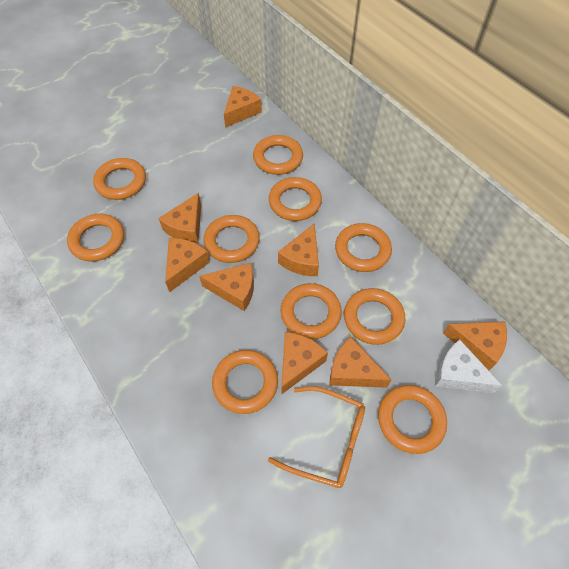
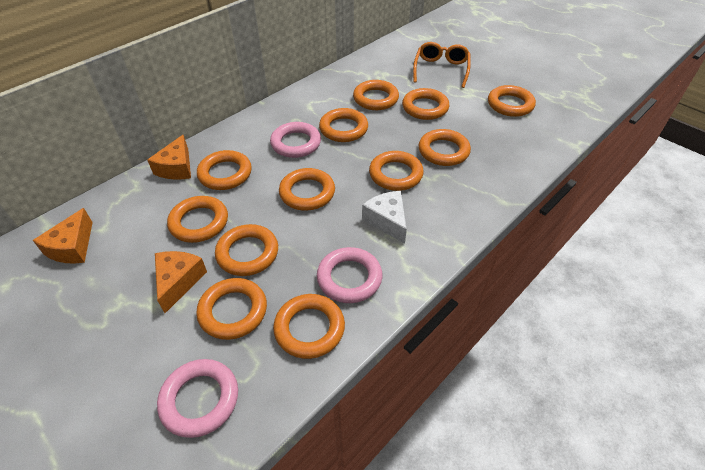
orange cheese: 8 -> 3
orange ring: 10 -> 12
pink ring: 0 -> 3

